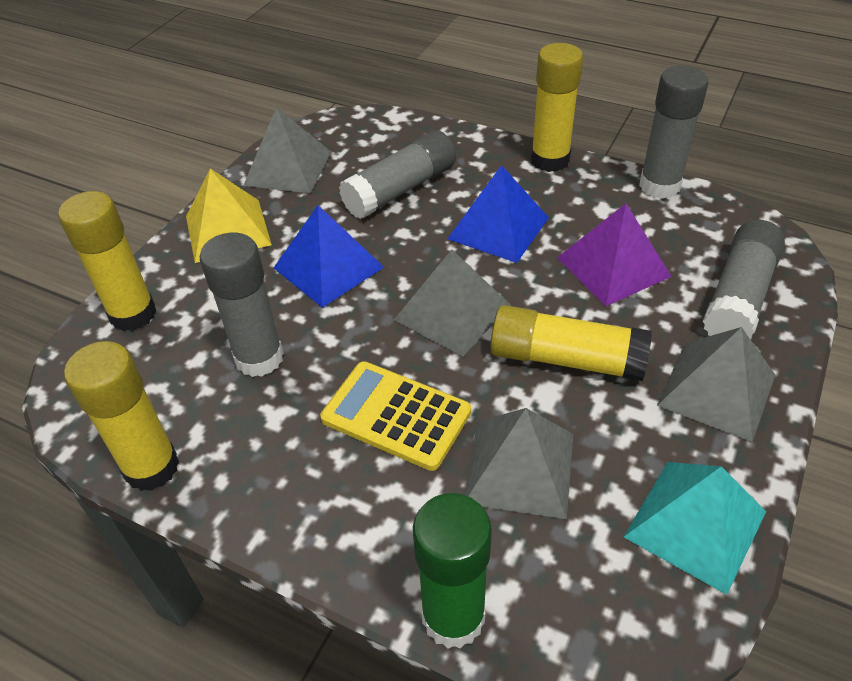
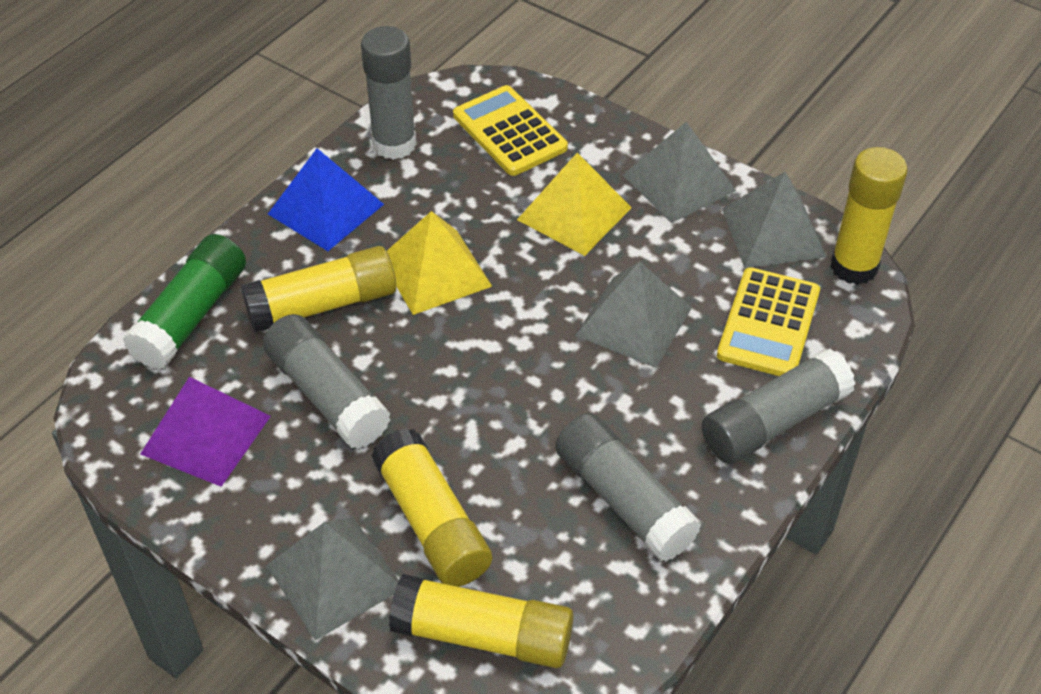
blue pyramid: 2 -> 1
turquoise pyramid: 1 -> 0
yellow calculator: 1 -> 2
yellow pyramid: 1 -> 2

